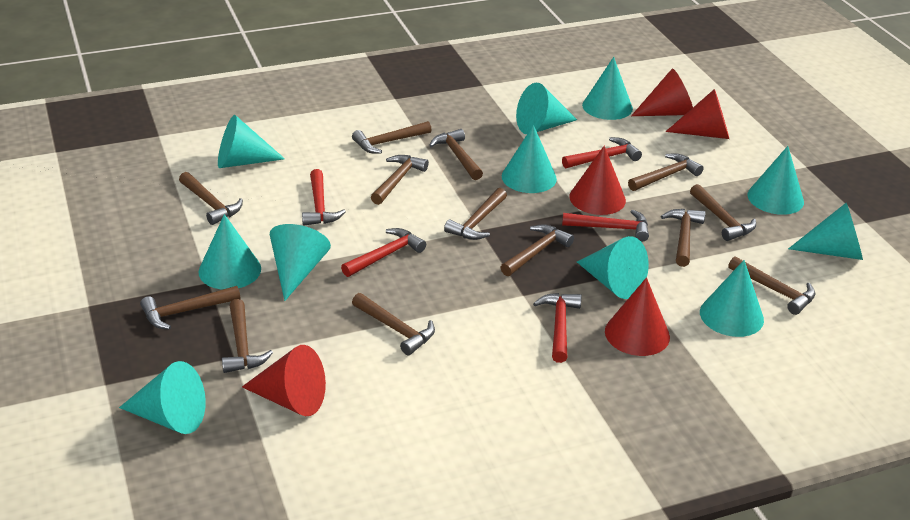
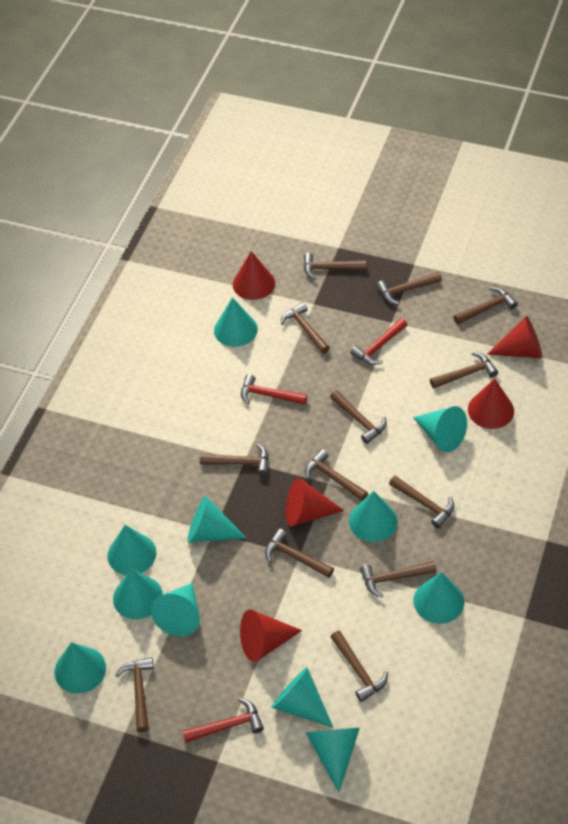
red hammer: 5 -> 3

